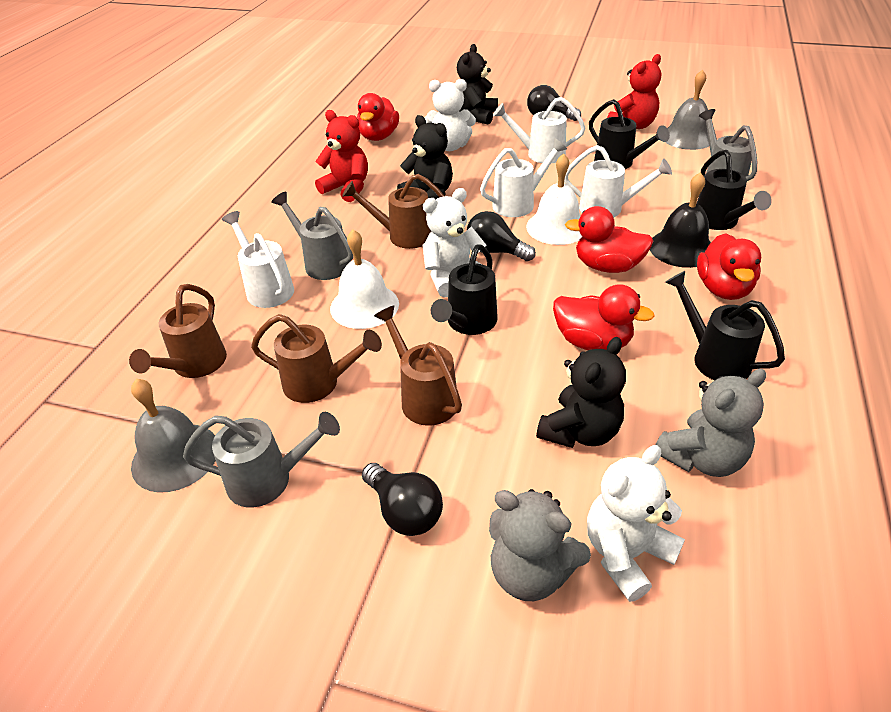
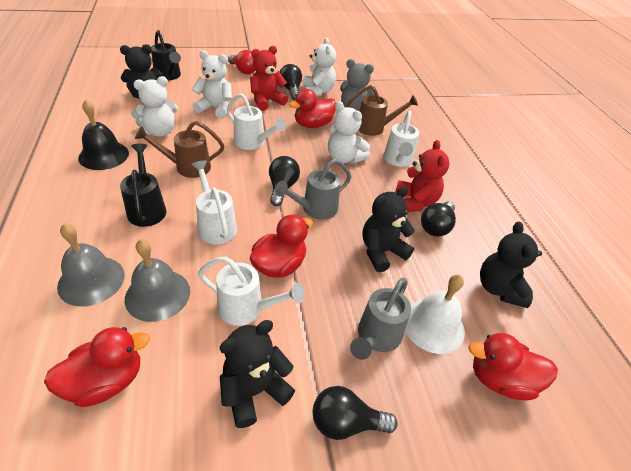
black light bulb: 3 -> 4
black teddy bear: 3 -> 4
black watering can: 4 -> 2
brown watering can: 4 -> 2
grey teddy bear: 2 -> 1
grey watering can: 3 -> 2
red light bulb: 0 -> 1
white bell: 2 -> 1
white teddy bear: 3 -> 4

